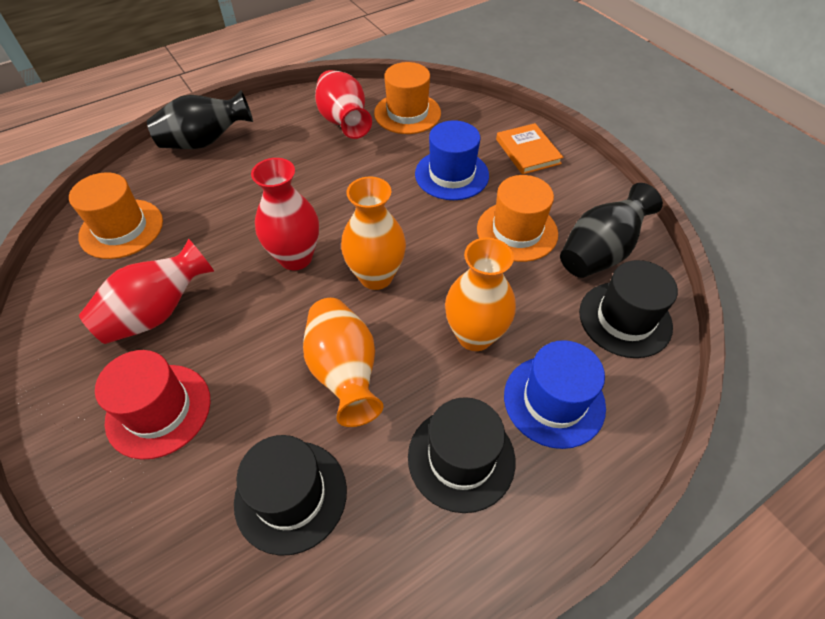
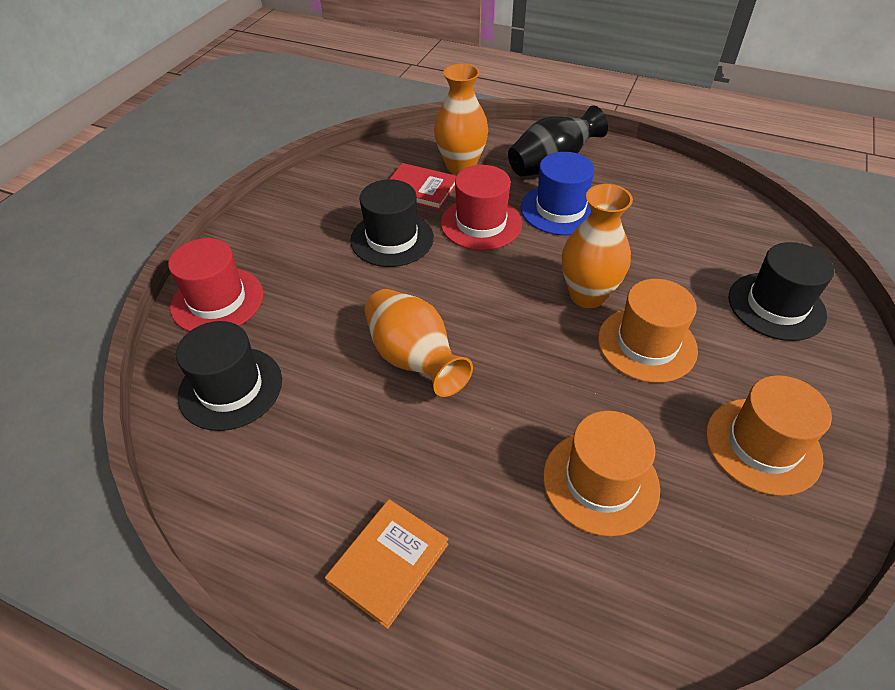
black vase: 2 -> 1
blue hat: 2 -> 1
red book: 0 -> 1
red hat: 1 -> 2
red vase: 3 -> 0

